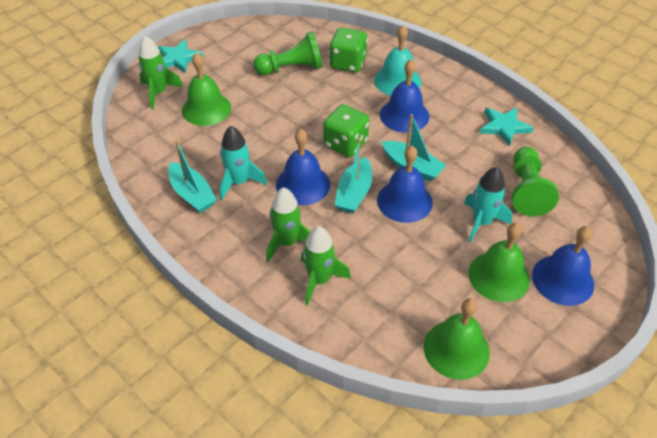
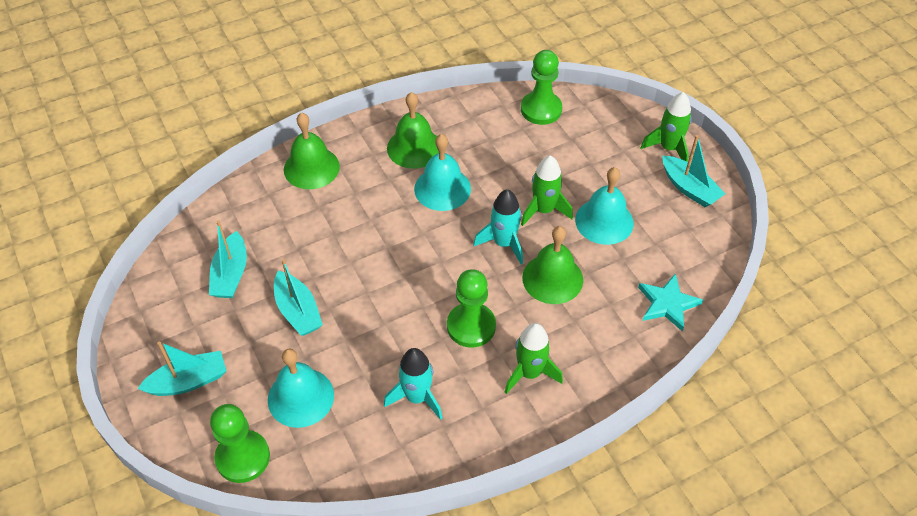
blue bell: 4 -> 0
green dice: 2 -> 0
green pawn: 2 -> 3
turquoise bell: 1 -> 3
turquoise boat: 3 -> 4
turquoise star: 2 -> 1

